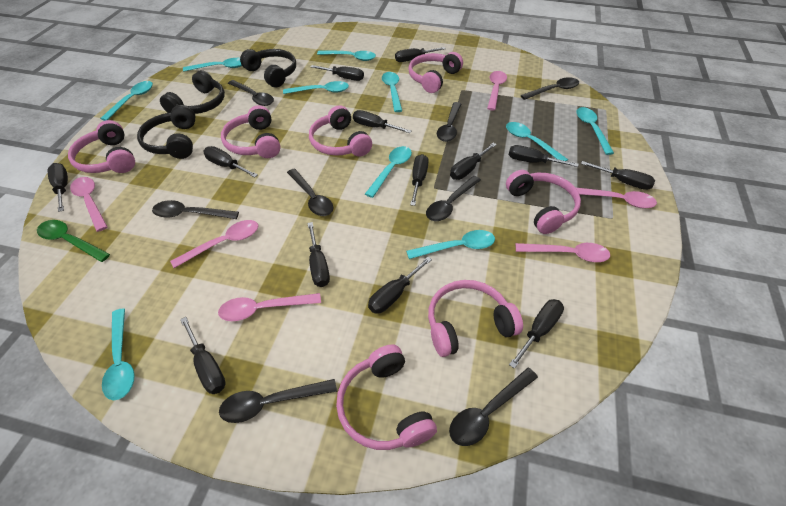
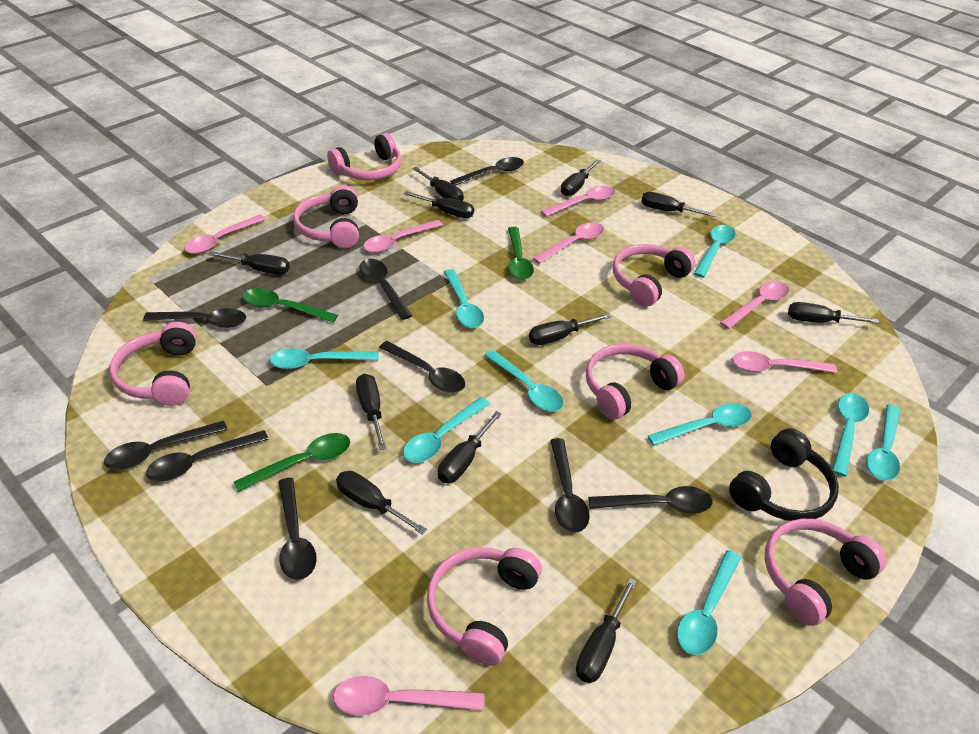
black headphones: 3 -> 1
black screwdriver: 13 -> 11
black spoon: 8 -> 9
green spoon: 1 -> 3
pink spoon: 6 -> 7
turquoise spoon: 10 -> 9

